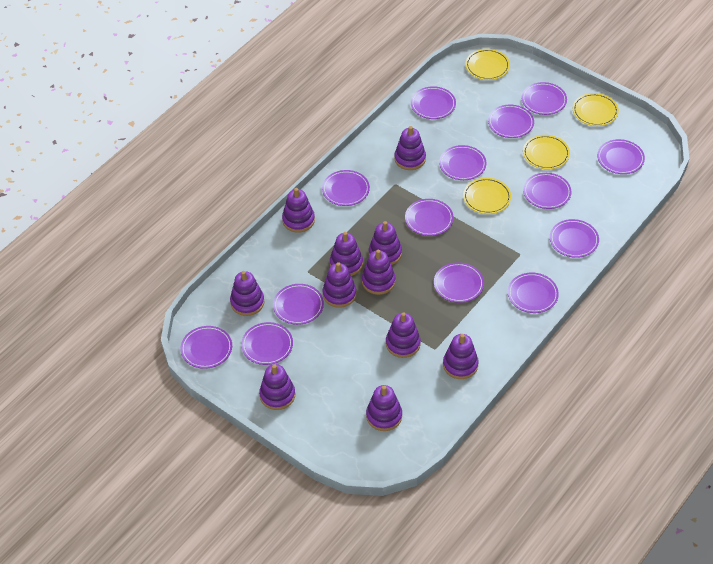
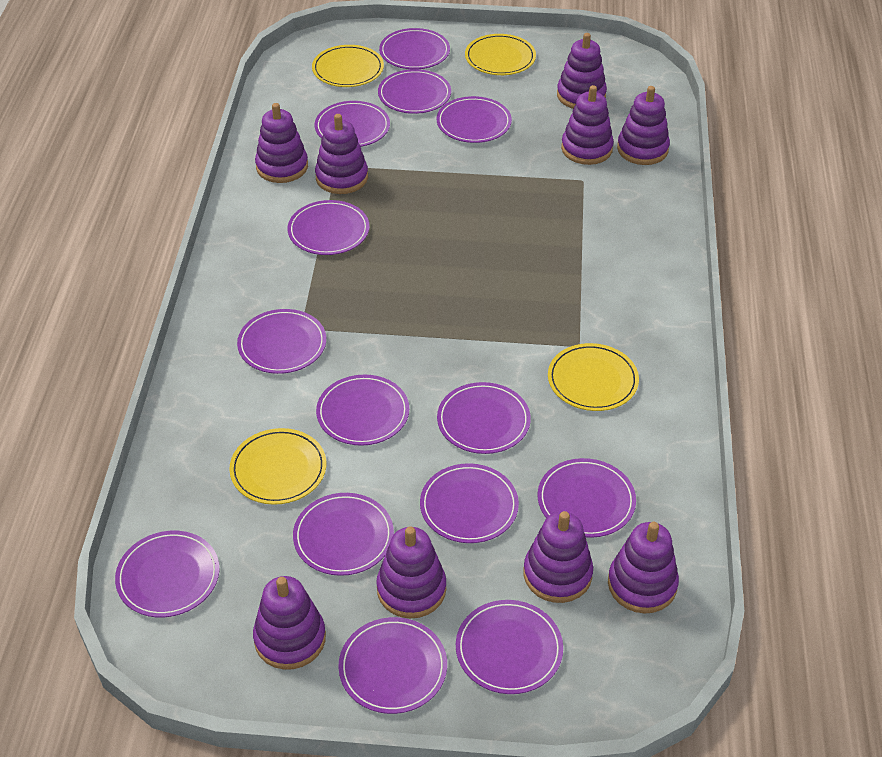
purple stacking toy: 11 -> 9

